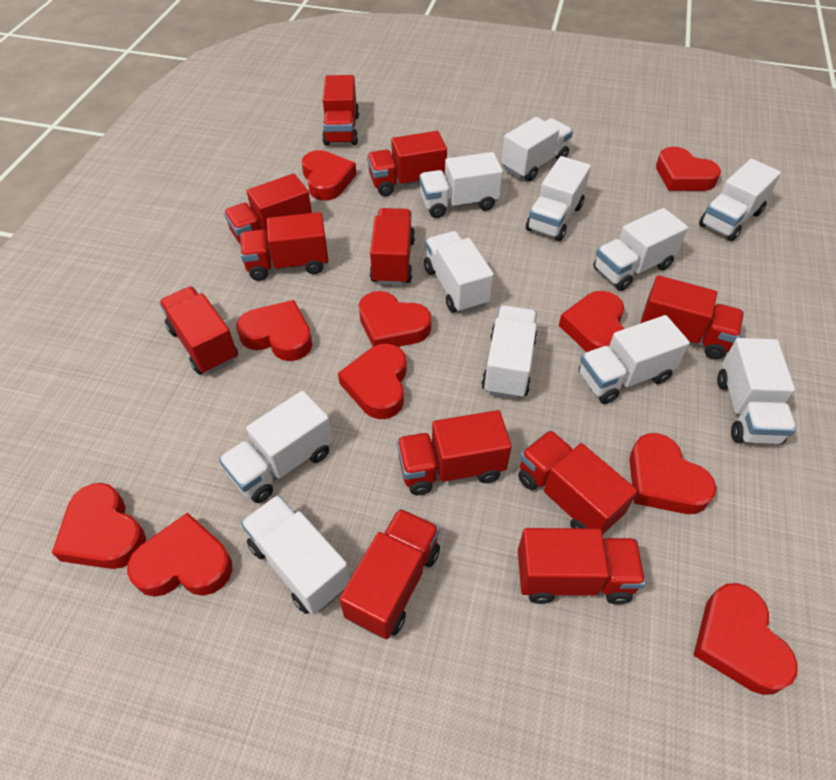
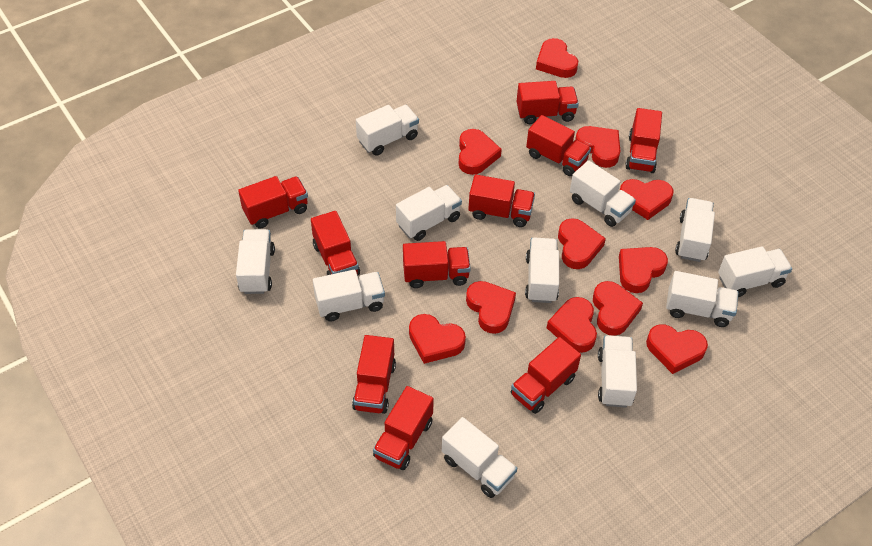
red heart: 10 -> 11
red truck: 11 -> 10

